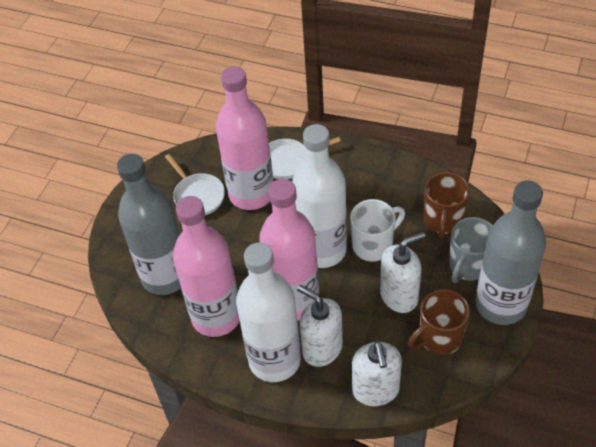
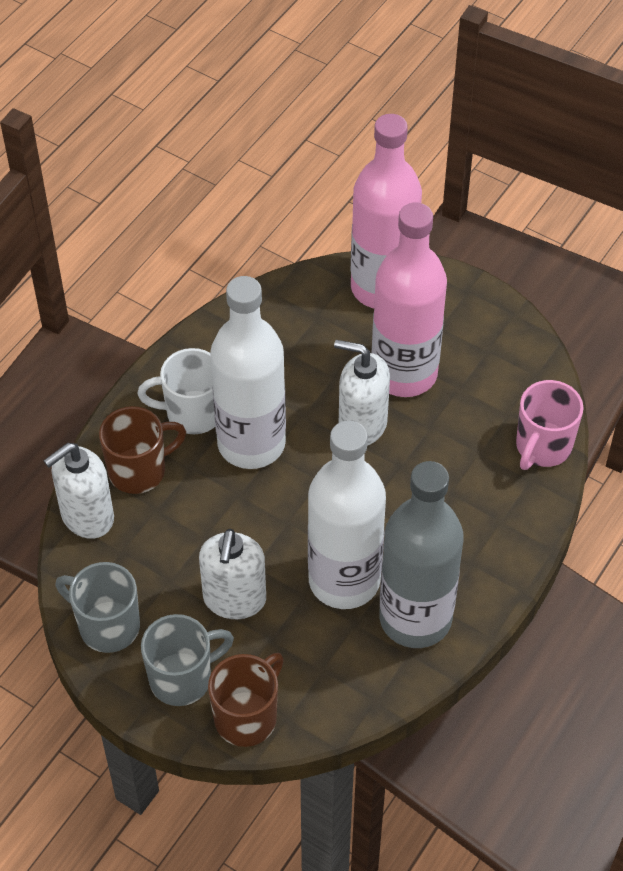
grey bottle: 2 -> 1
grey mug: 1 -> 2
pink bottle: 3 -> 2
pink mug: 0 -> 1
white pan: 2 -> 0

